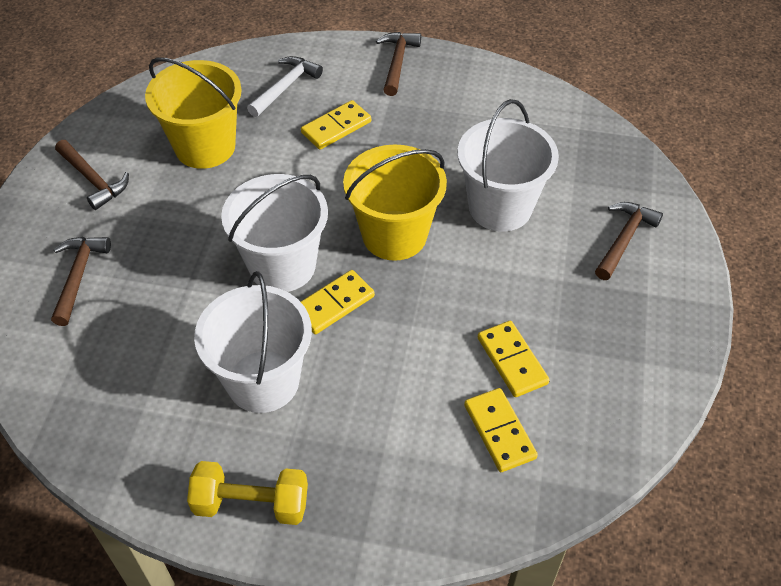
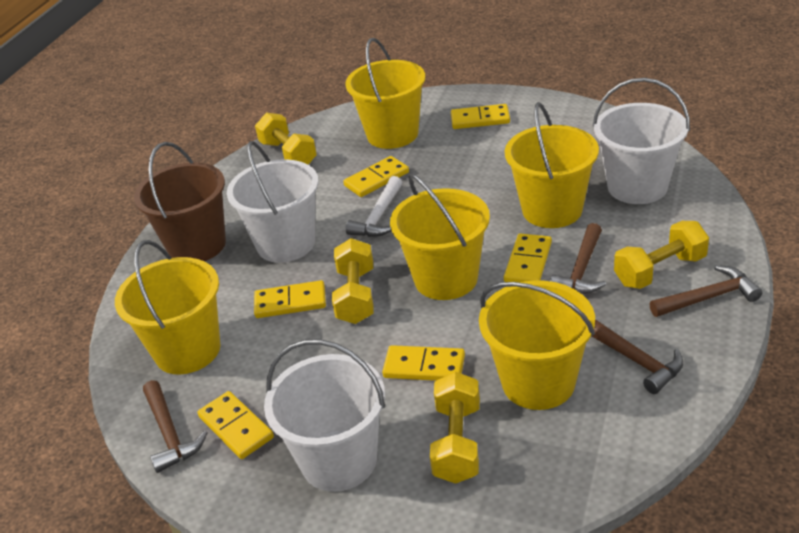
brown bucket: 0 -> 1
yellow bucket: 2 -> 5
yellow domino: 4 -> 6
yellow dumbbell: 1 -> 4

